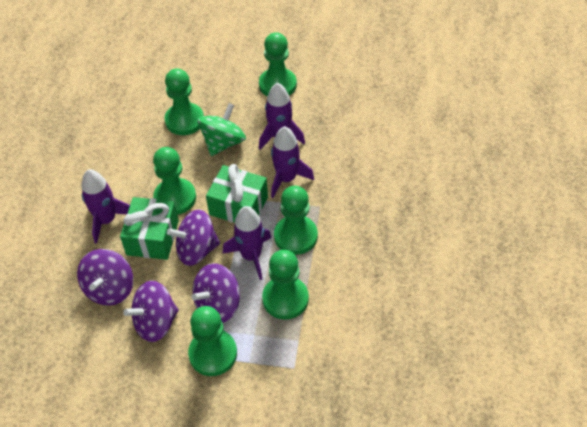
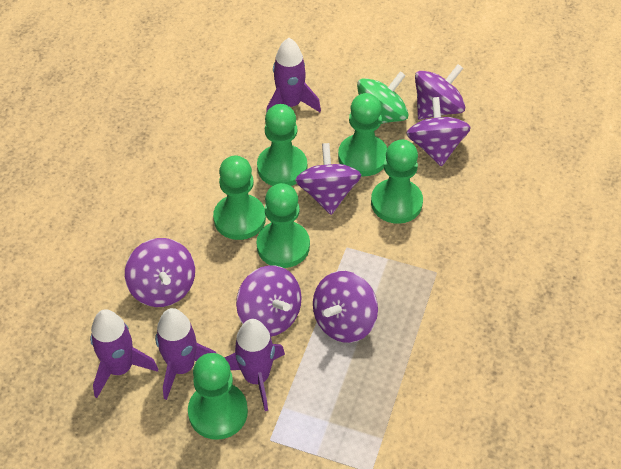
green gift: 2 -> 0
purple spinning top: 4 -> 6

